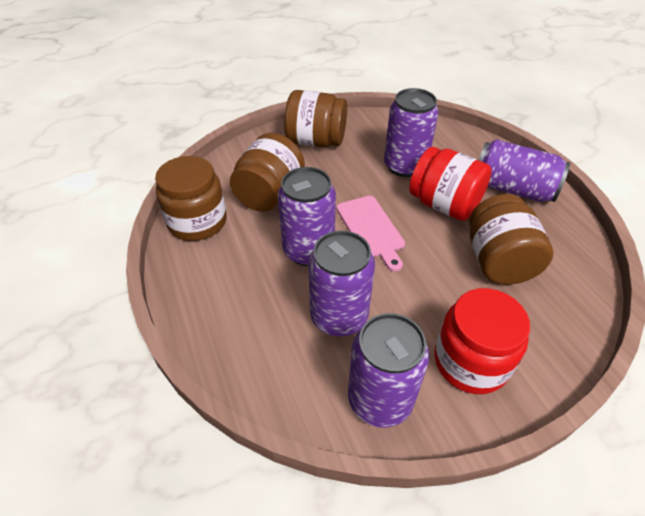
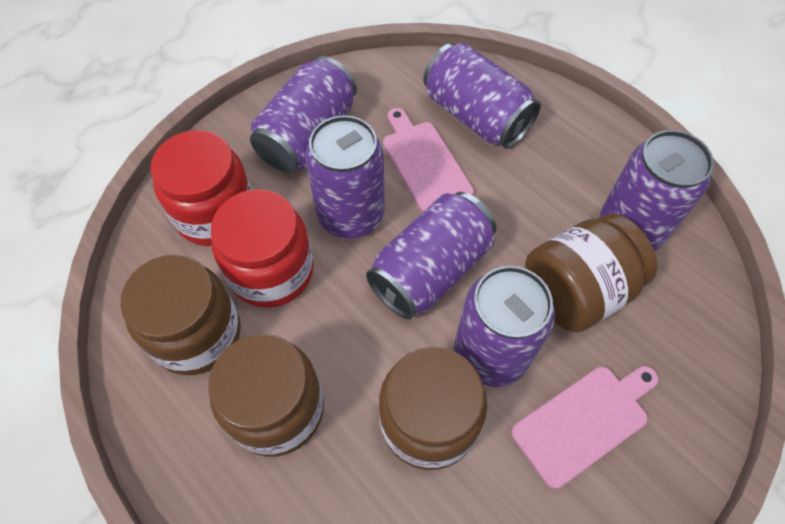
pink cutting board: 1 -> 2
purple can: 5 -> 6

